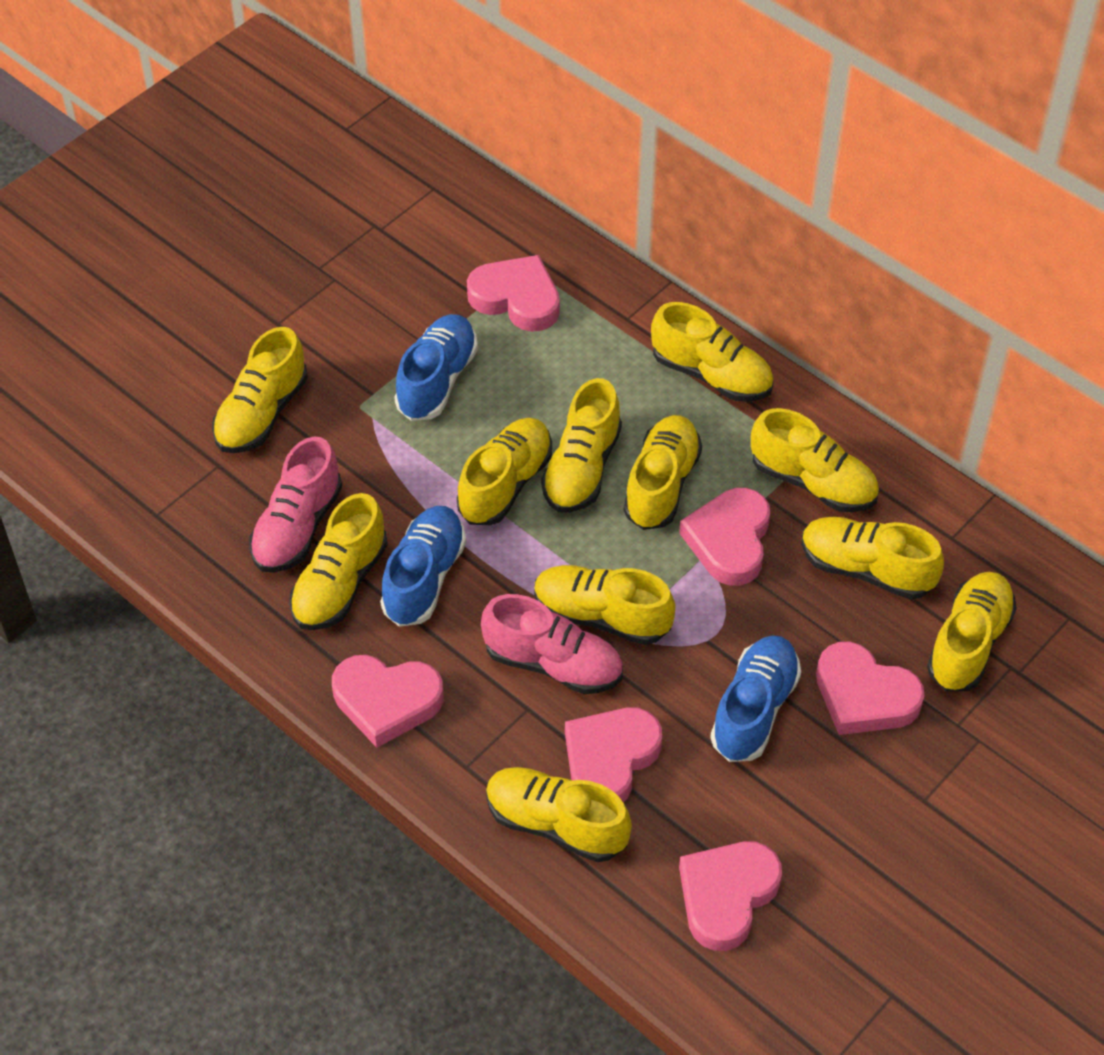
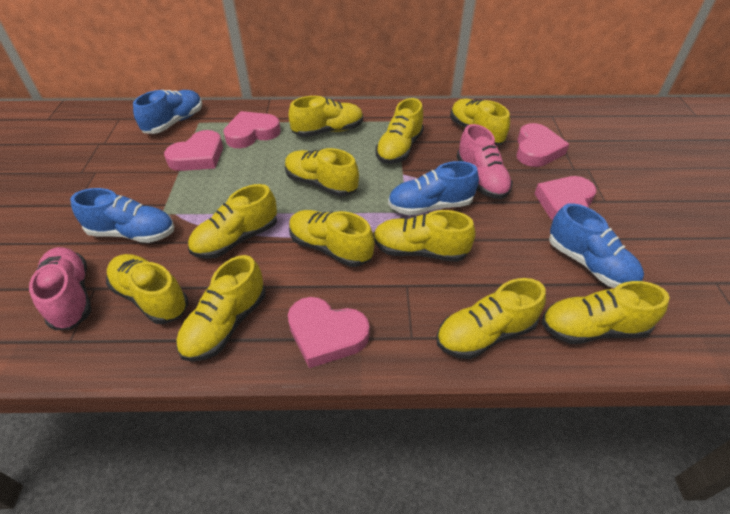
blue shoe: 3 -> 4
pink heart: 6 -> 5

